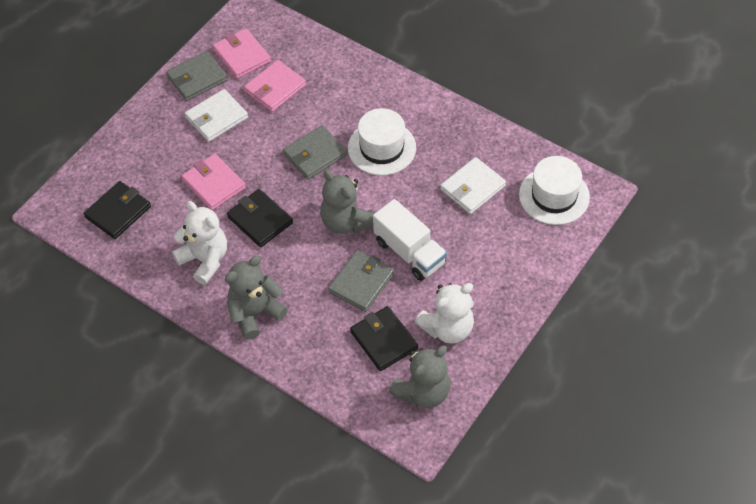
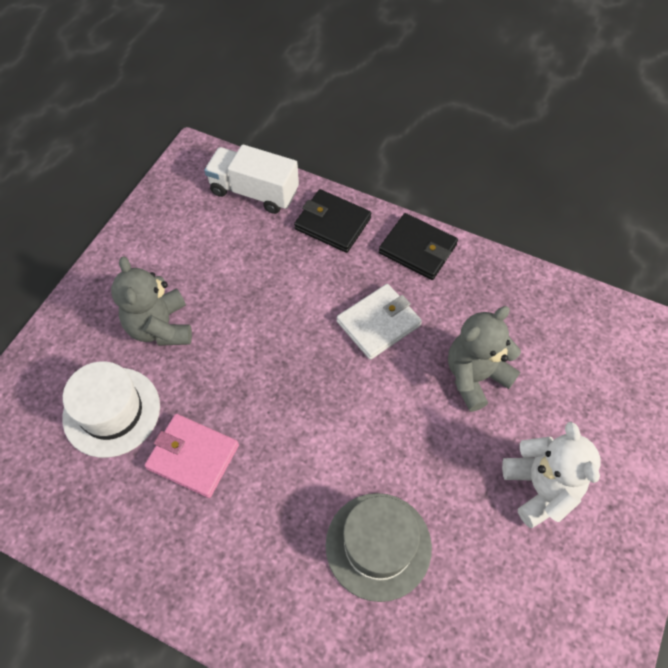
black wallet: 3 -> 2
grey hat: 0 -> 1
grey teddy bear: 3 -> 2
grey wallet: 3 -> 0
pink wallet: 3 -> 1
white hat: 2 -> 1
white teddy bear: 2 -> 1
white wallet: 2 -> 1

